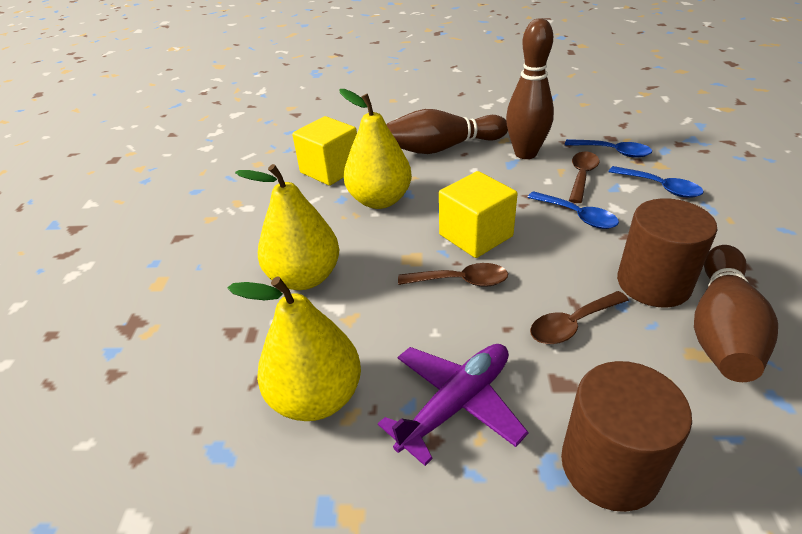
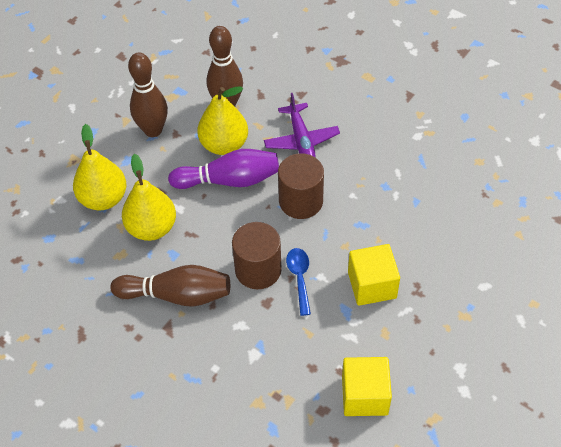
blue spoon: 3 -> 1
brown spoon: 3 -> 0
purple bowling pin: 0 -> 1

